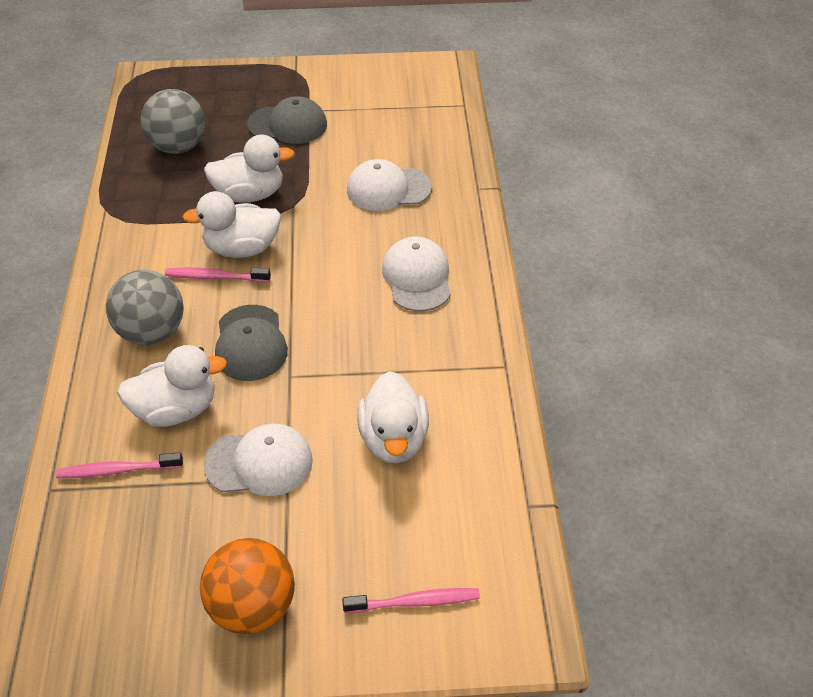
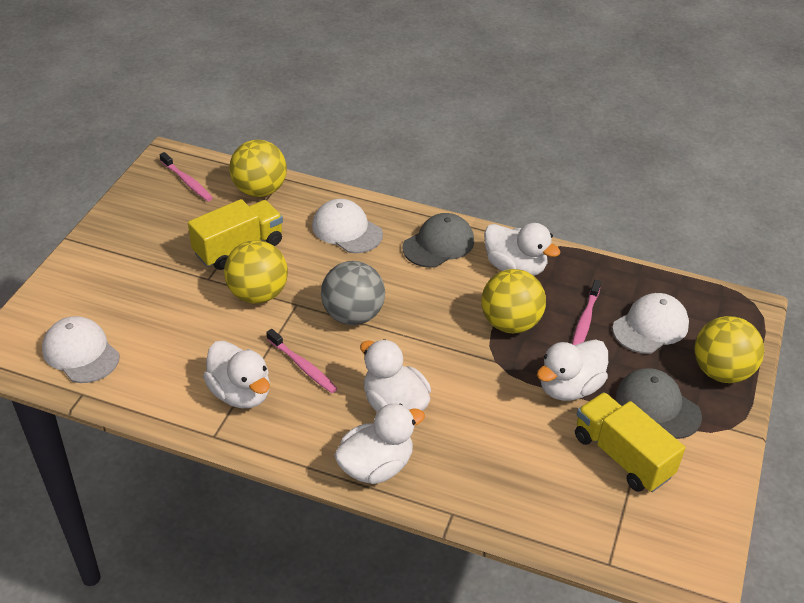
grey ball: 2 -> 1
orange ball: 1 -> 0
white duck: 4 -> 5
yellow ball: 0 -> 4
yellow truck: 0 -> 2

